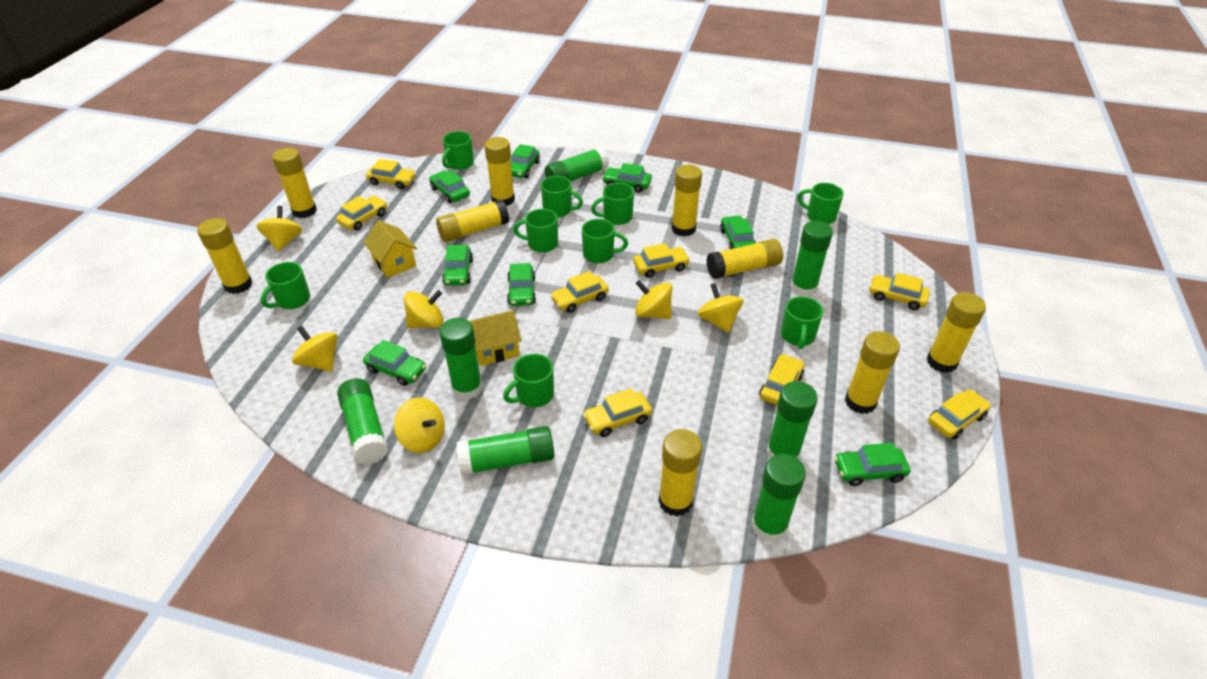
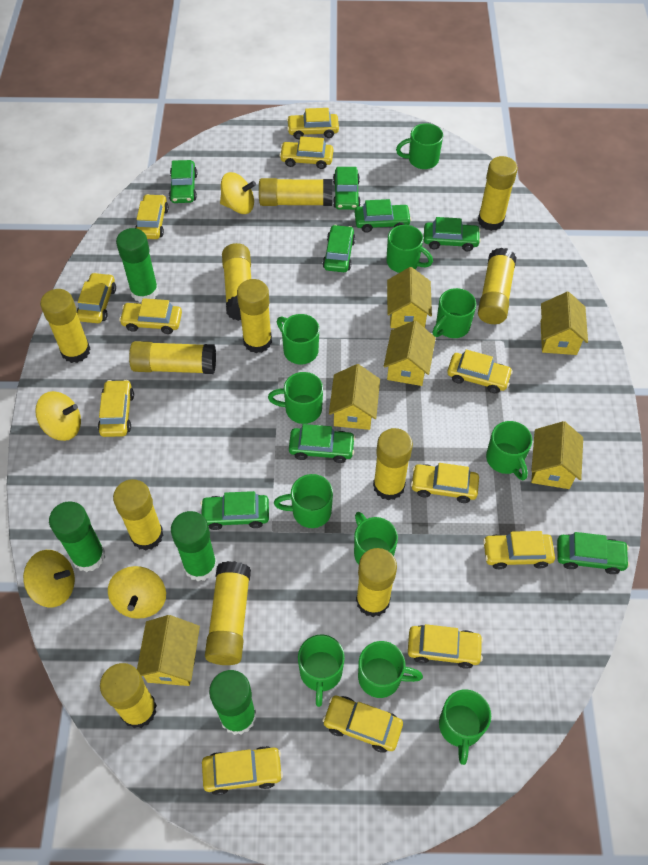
green glue stick: 7 -> 4
green mug: 9 -> 11
yellow car: 8 -> 12
yellow glue stick: 9 -> 12
yellow house: 2 -> 6
yellow spinning top: 6 -> 4

